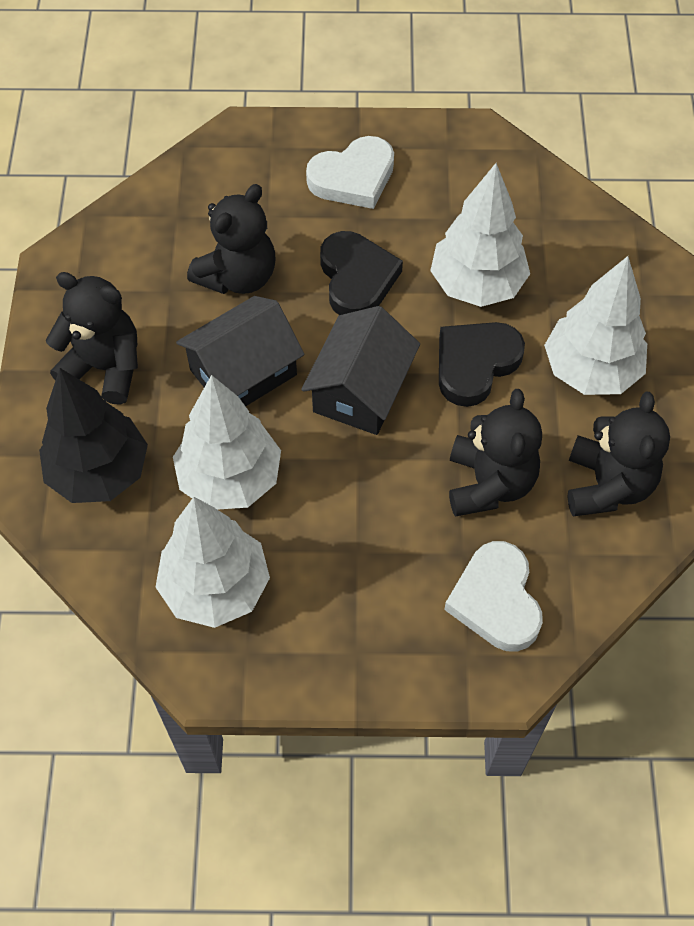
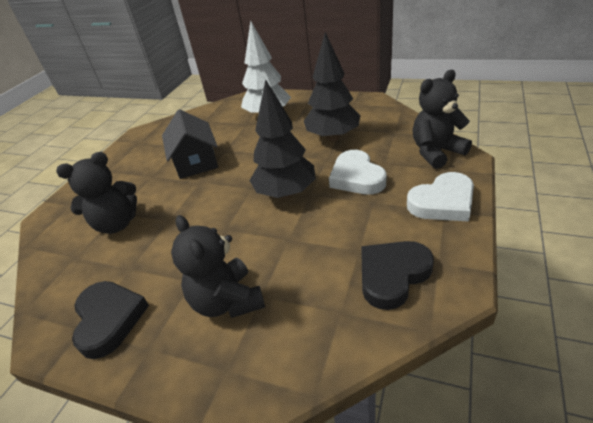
black house: 2 -> 1
black teddy bear: 4 -> 3
black tree: 1 -> 2
white tree: 4 -> 1

